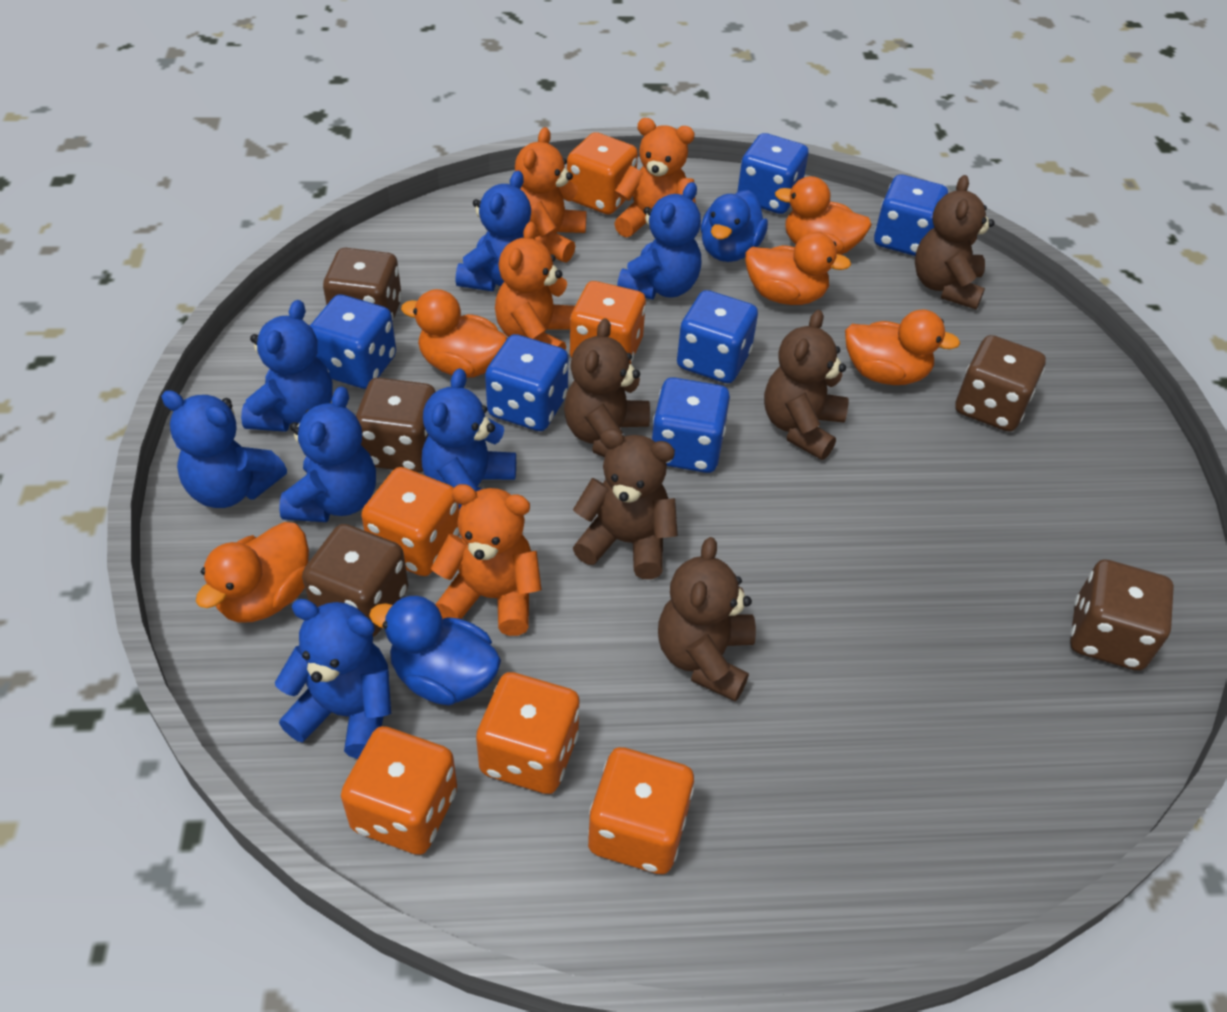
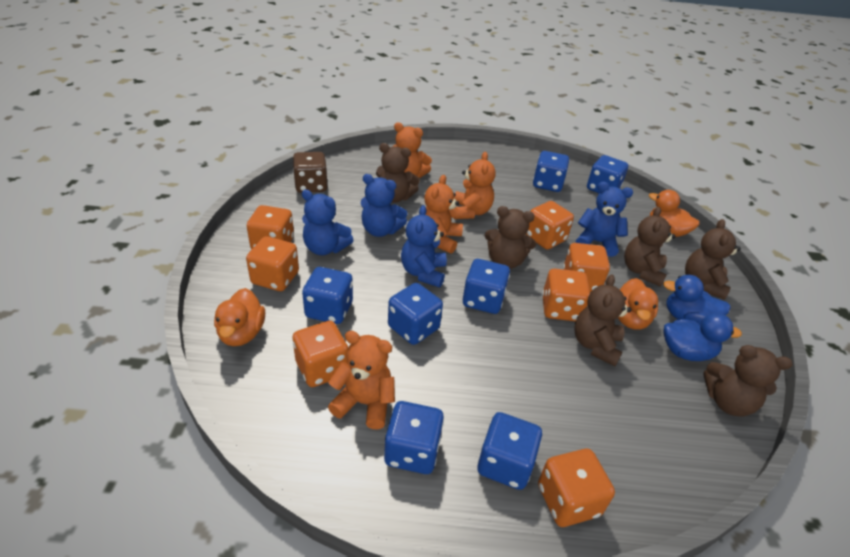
blue dice: 6 -> 7
blue teddy bear: 7 -> 4
brown dice: 5 -> 1
brown teddy bear: 5 -> 6
orange dice: 6 -> 7
orange duck: 5 -> 3

